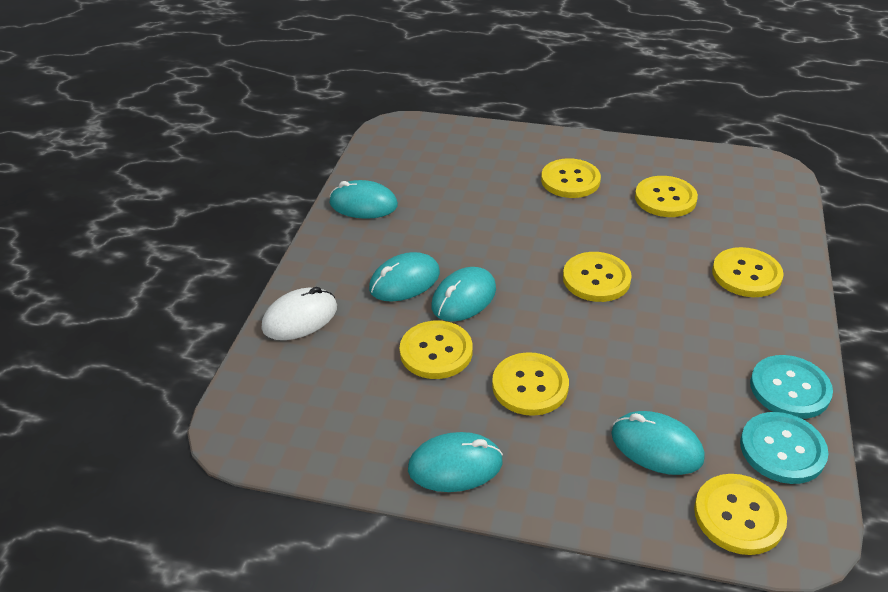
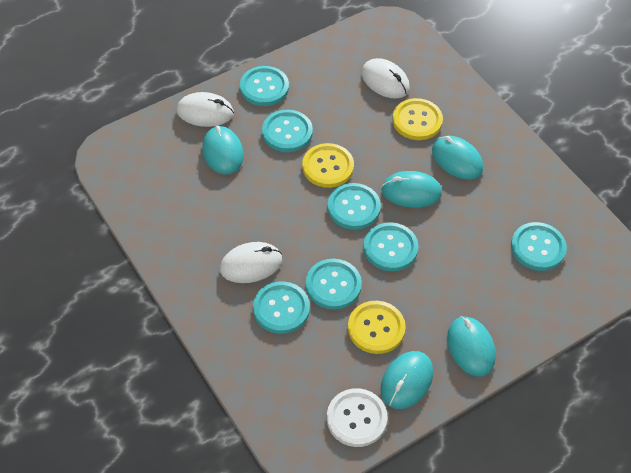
turquoise button: 2 -> 7
white button: 0 -> 1
white mouse: 1 -> 3
yellow button: 7 -> 3

